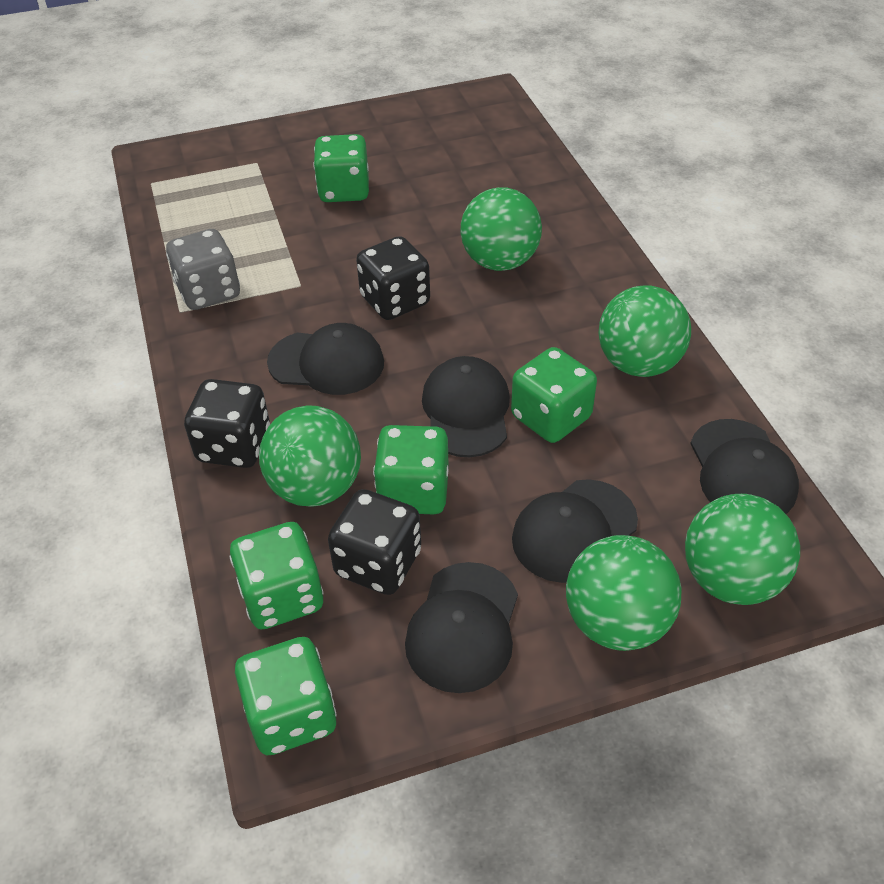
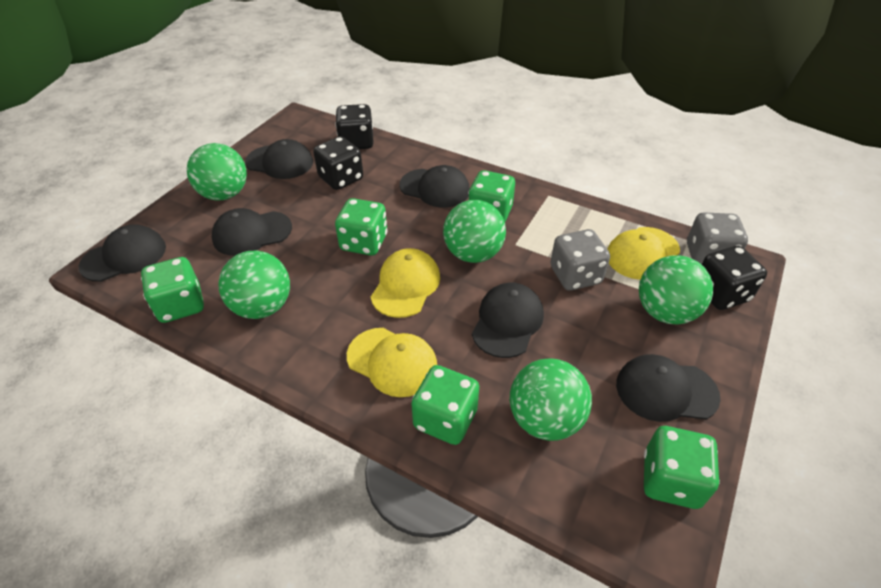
black cap: 5 -> 6
grey dice: 1 -> 2
yellow cap: 0 -> 3

